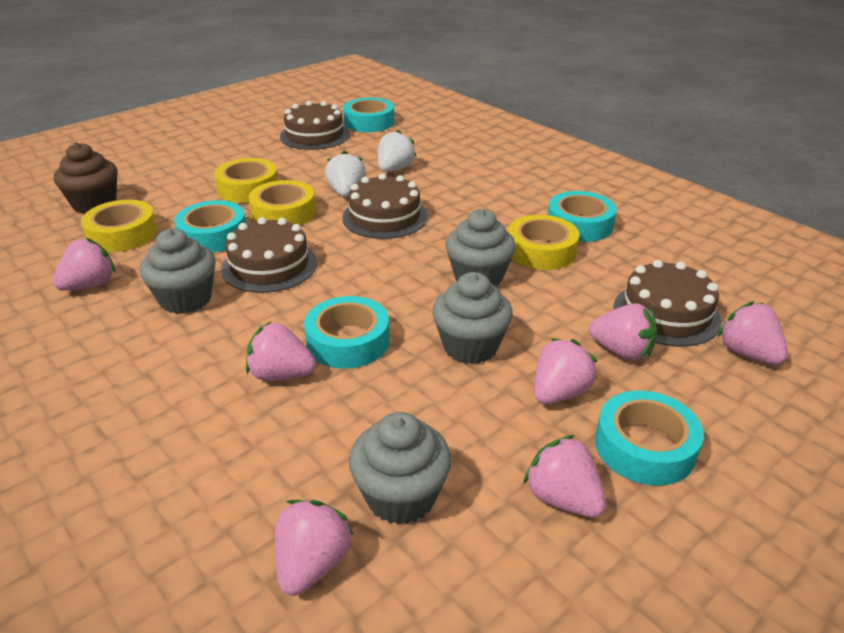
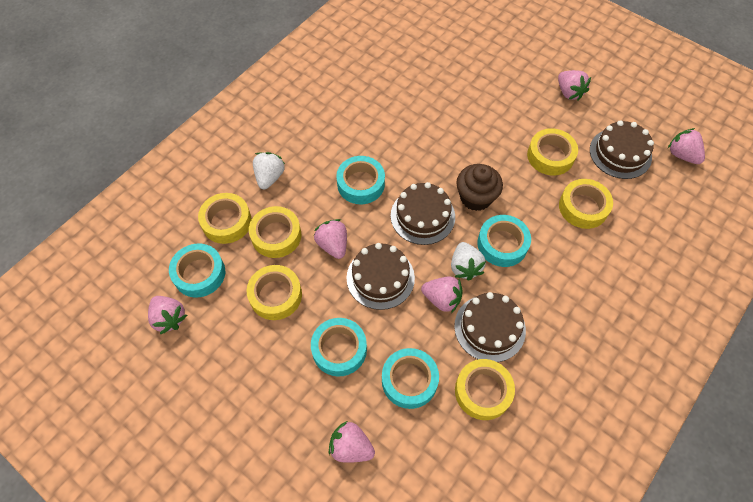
grey cupcake: 4 -> 0
pink strawberry: 7 -> 6
yellow tape: 4 -> 6

